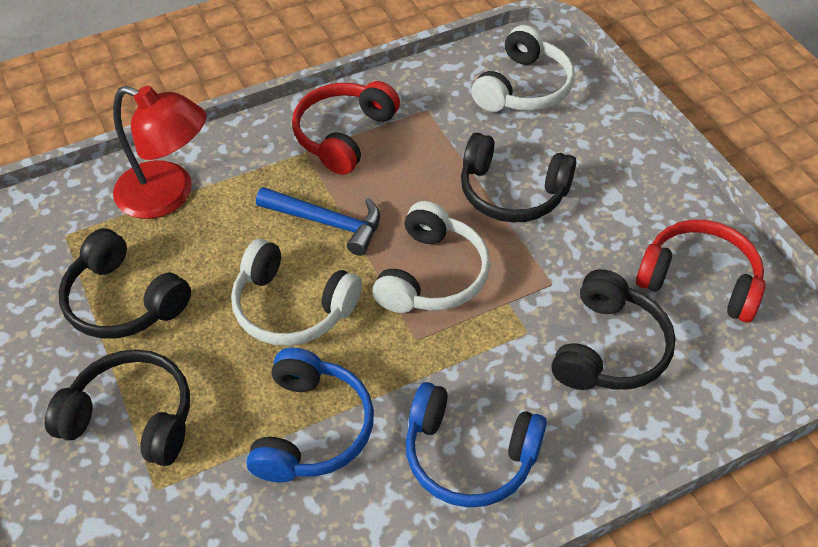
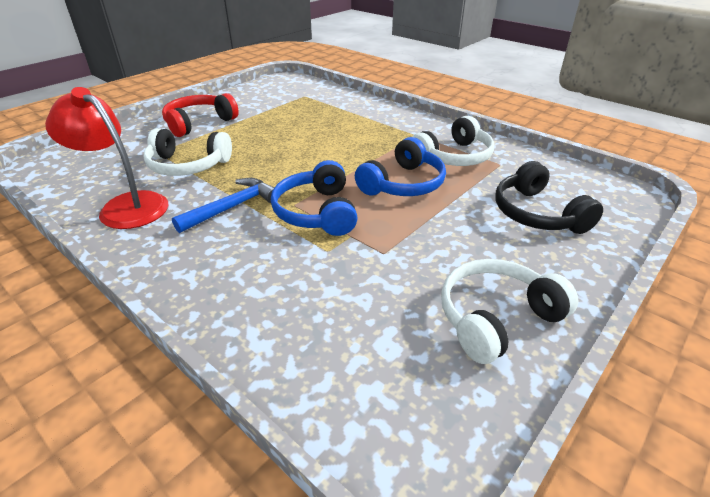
black headphones: 4 -> 1
red headphones: 2 -> 1

